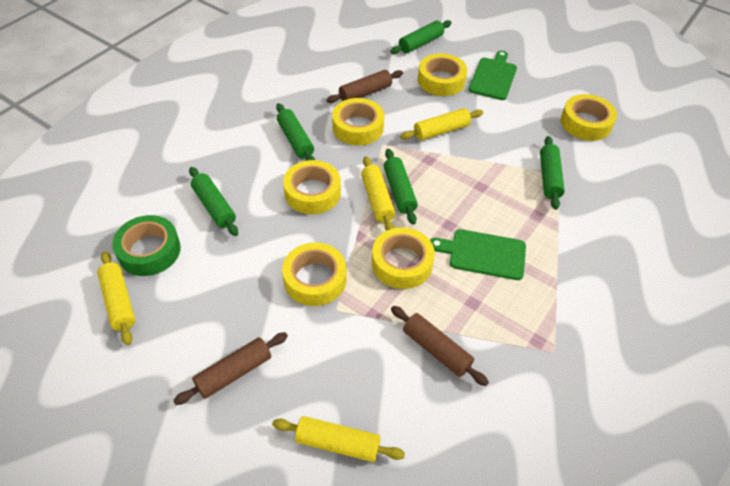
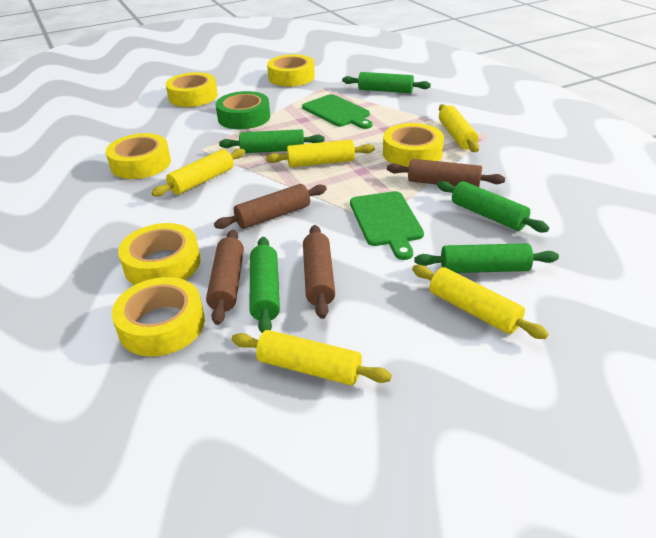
brown rolling pin: 3 -> 4
yellow rolling pin: 4 -> 5

